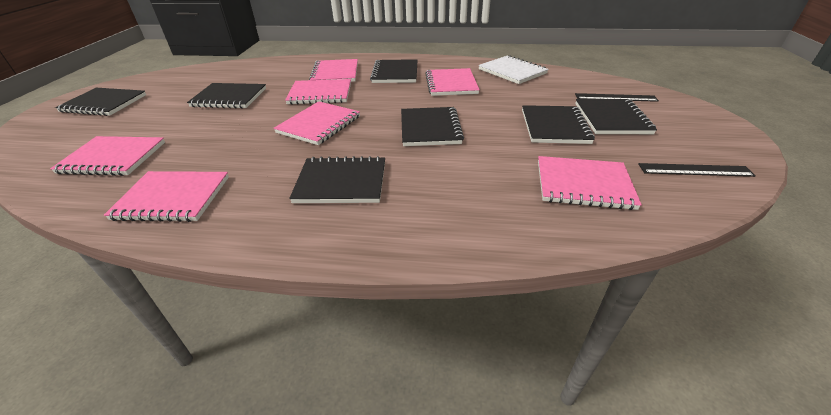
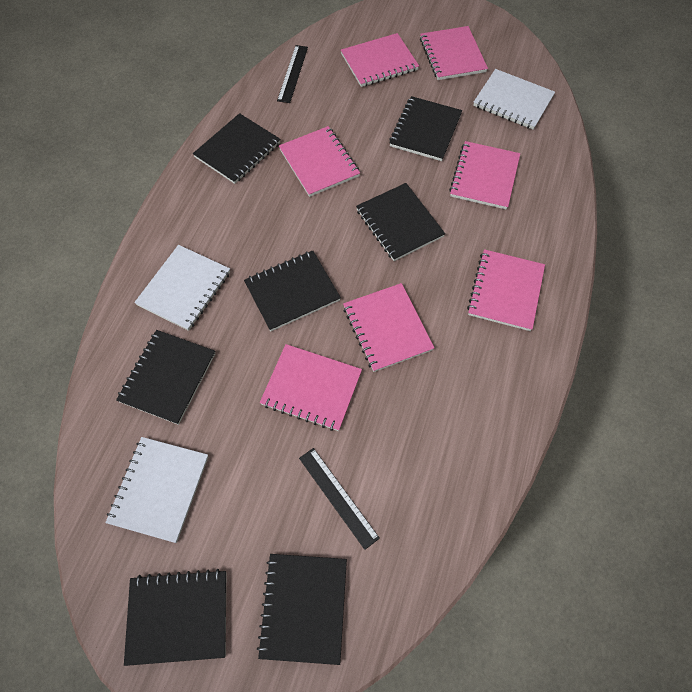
white notebook: 1 -> 3

